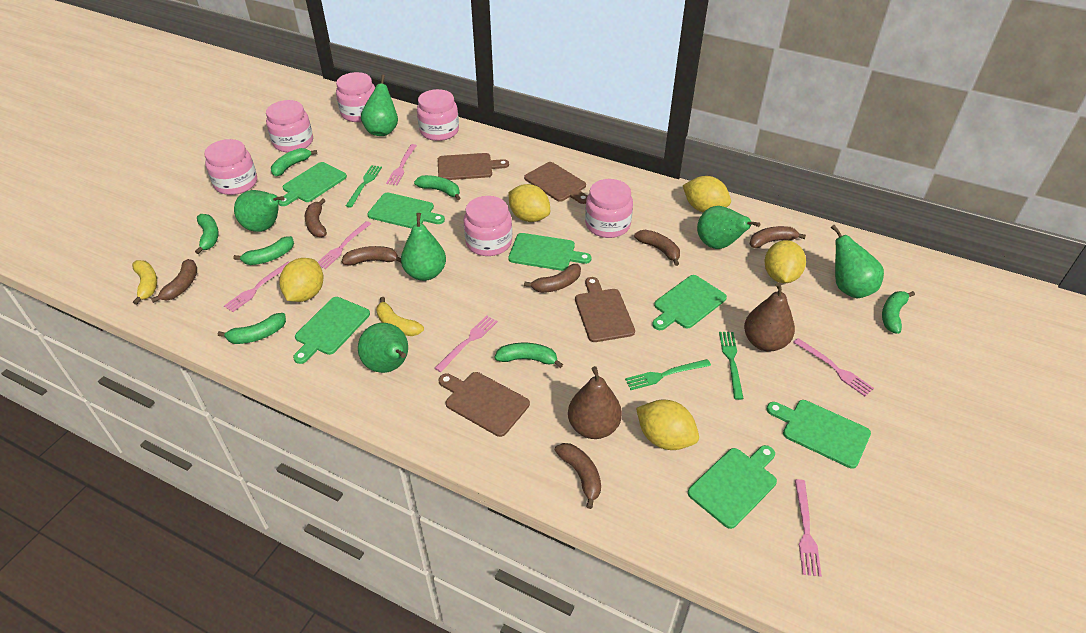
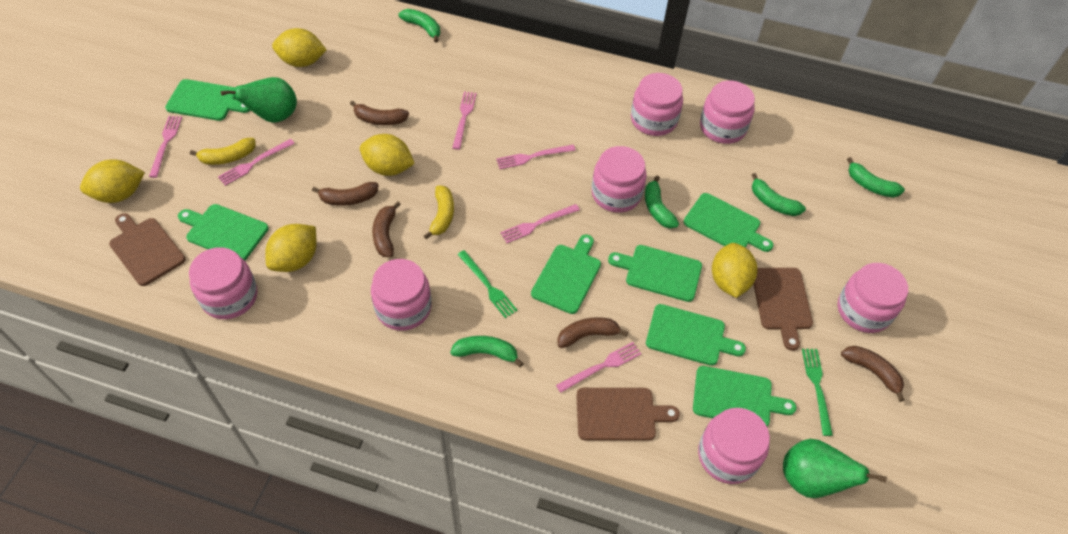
brown banana: 7 -> 5
brown cutting board: 4 -> 3
brown pear: 2 -> 0
green banana: 7 -> 5
green fork: 3 -> 2
green pear: 6 -> 2
pink jar: 6 -> 7

